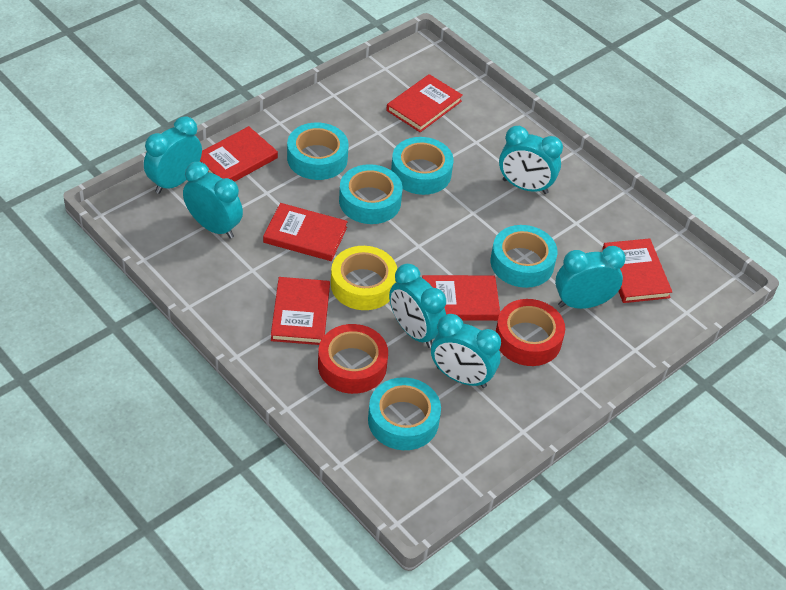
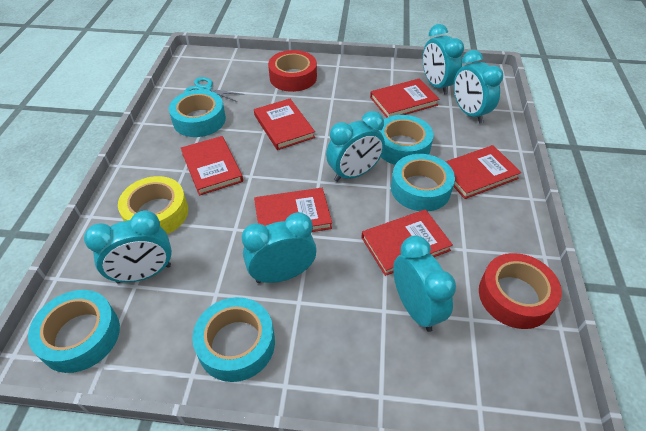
turquoise scissors: 0 -> 1

